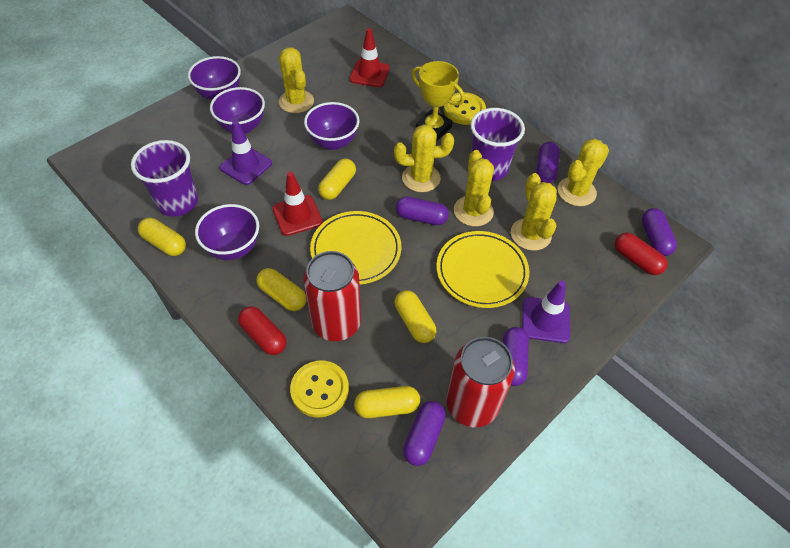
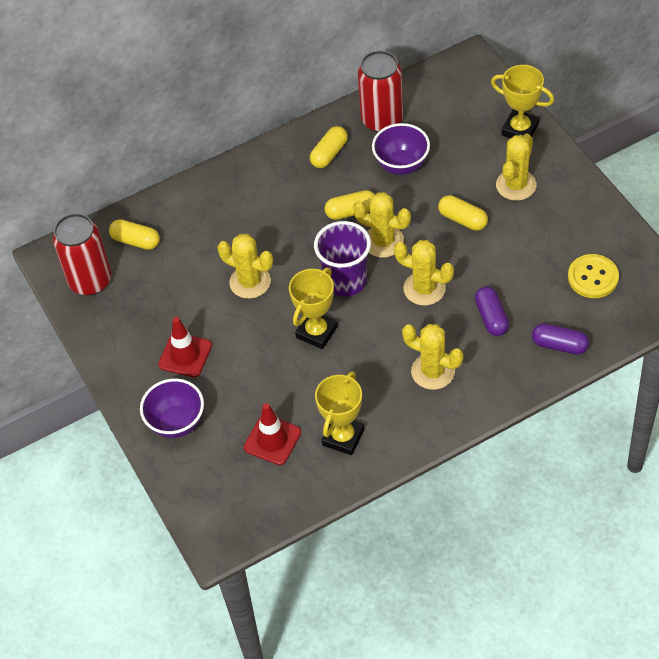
purple bowl: 4 -> 2
purple capsule: 5 -> 2
purple cup: 2 -> 1
purple traffic cone: 2 -> 0
red capsule: 2 -> 0
yellow button: 2 -> 1
yellow capsule: 5 -> 4
yellow plate: 2 -> 0
yellow trophy: 1 -> 3

